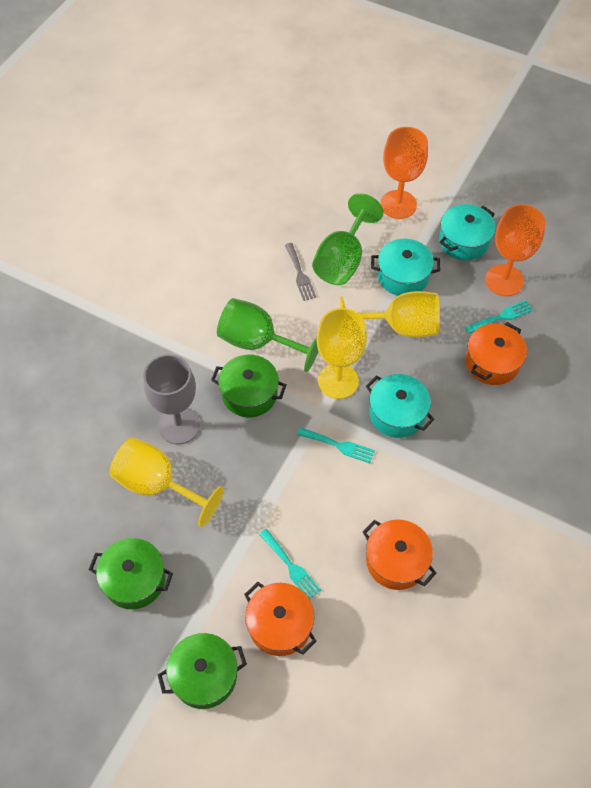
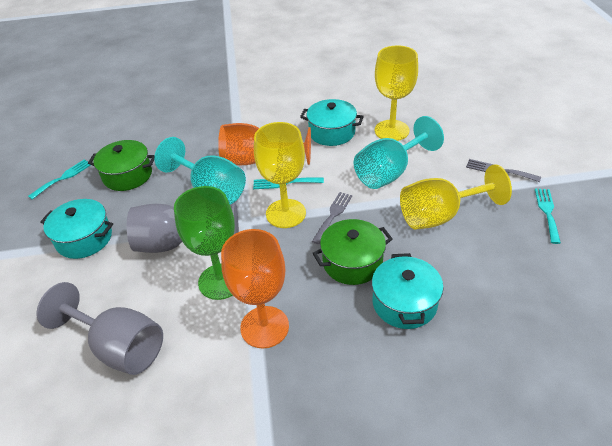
green goblet: 2 -> 1
green pot: 3 -> 2
grey fork: 1 -> 2
grey goblet: 1 -> 2
orange pot: 3 -> 0
turquoise goblet: 0 -> 2

